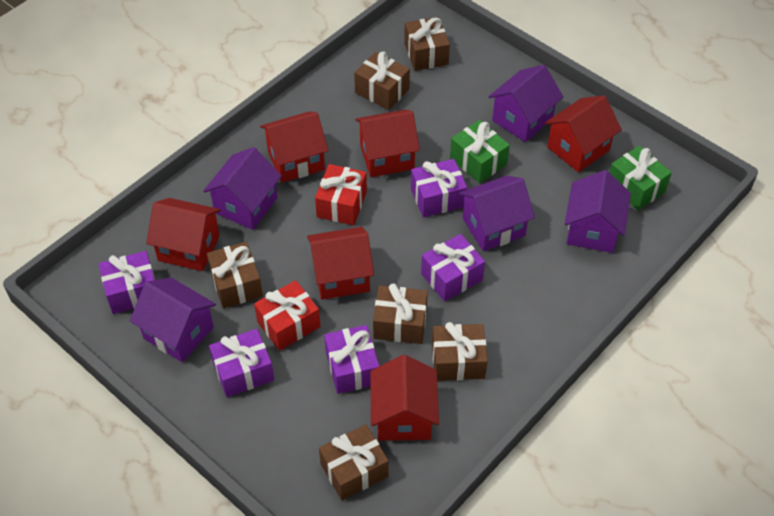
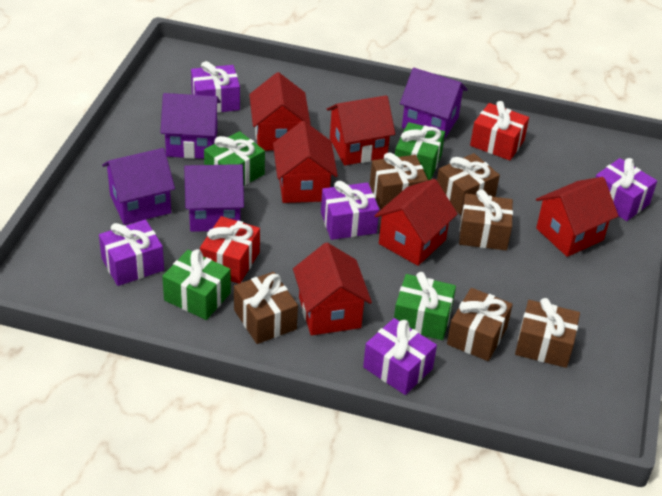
green gift: 2 -> 4
purple house: 5 -> 4

